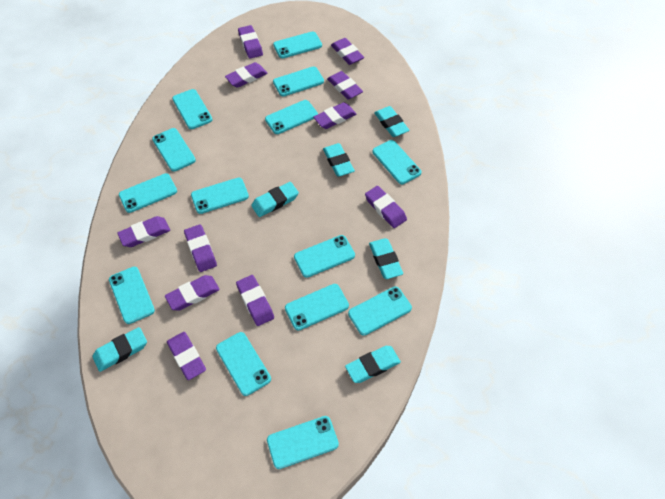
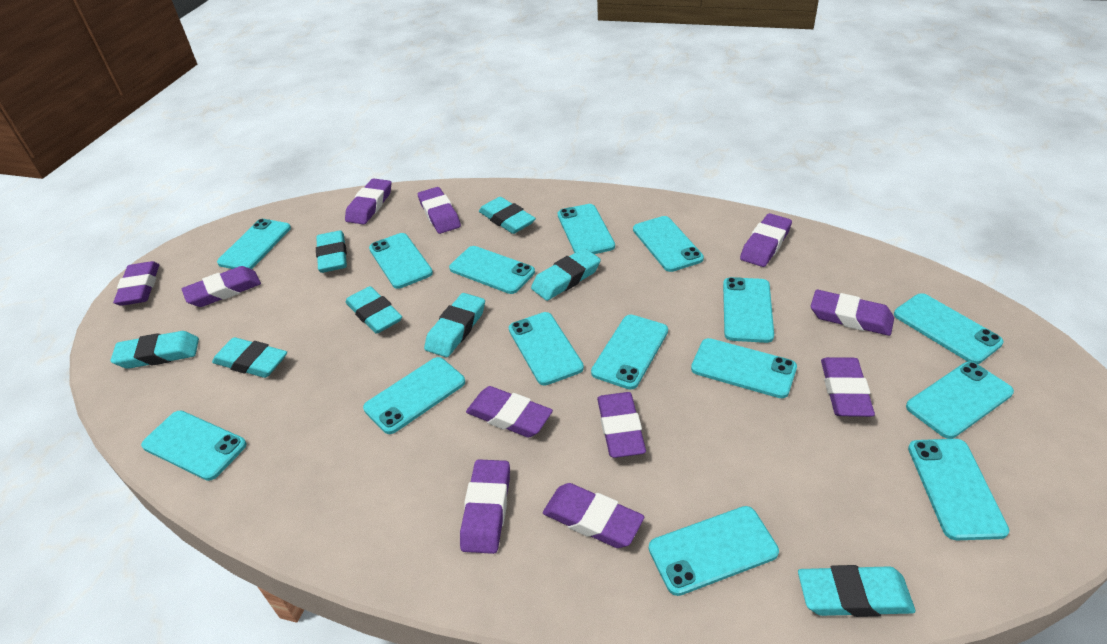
turquoise eraser: 6 -> 8
turquoise phone: 14 -> 15

